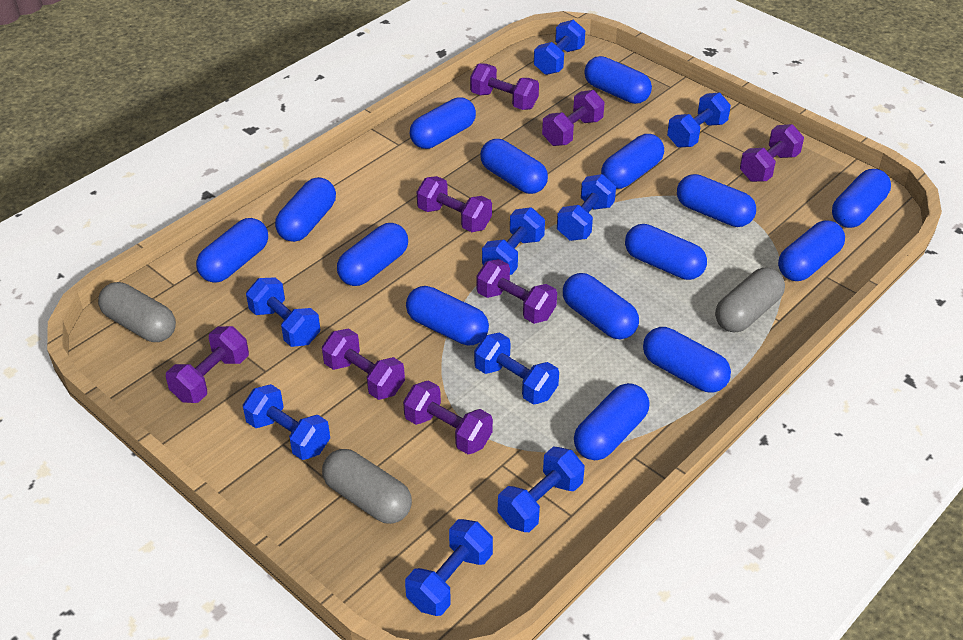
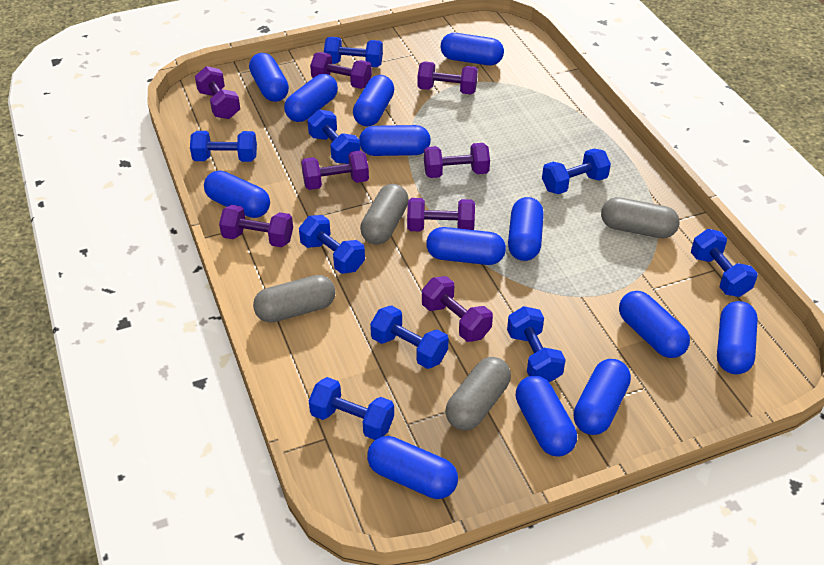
blue capsule: 15 -> 13
grey capsule: 3 -> 4

